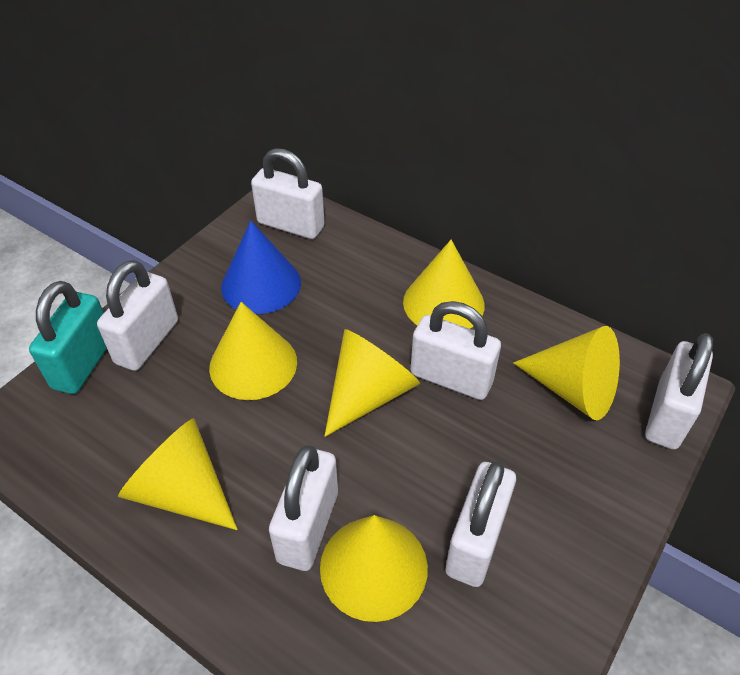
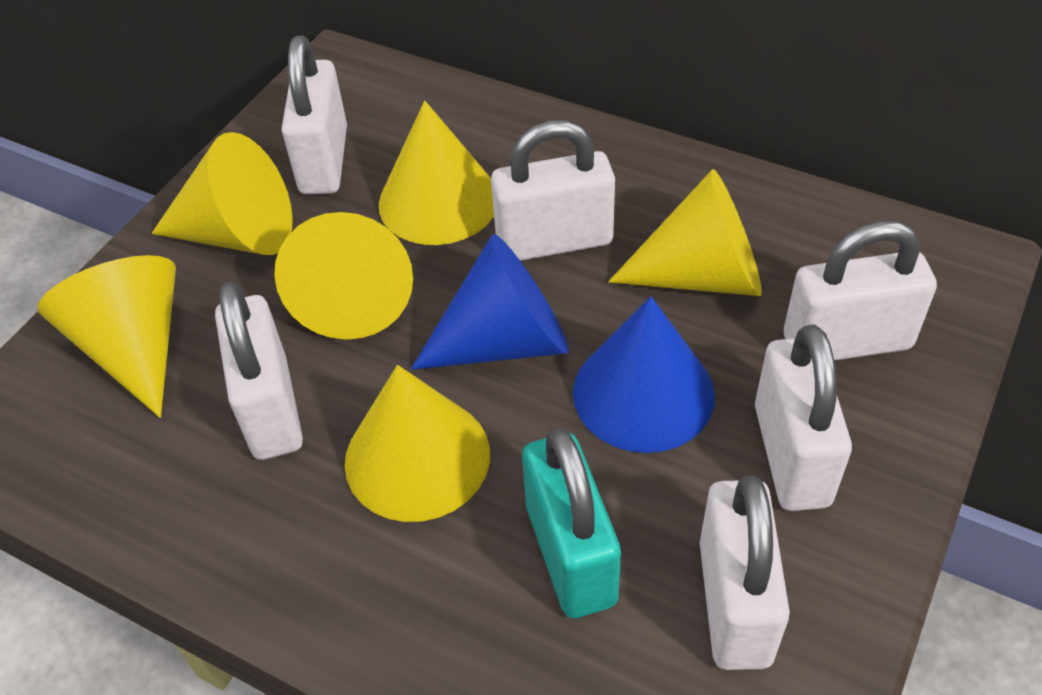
blue cone: 1 -> 2

